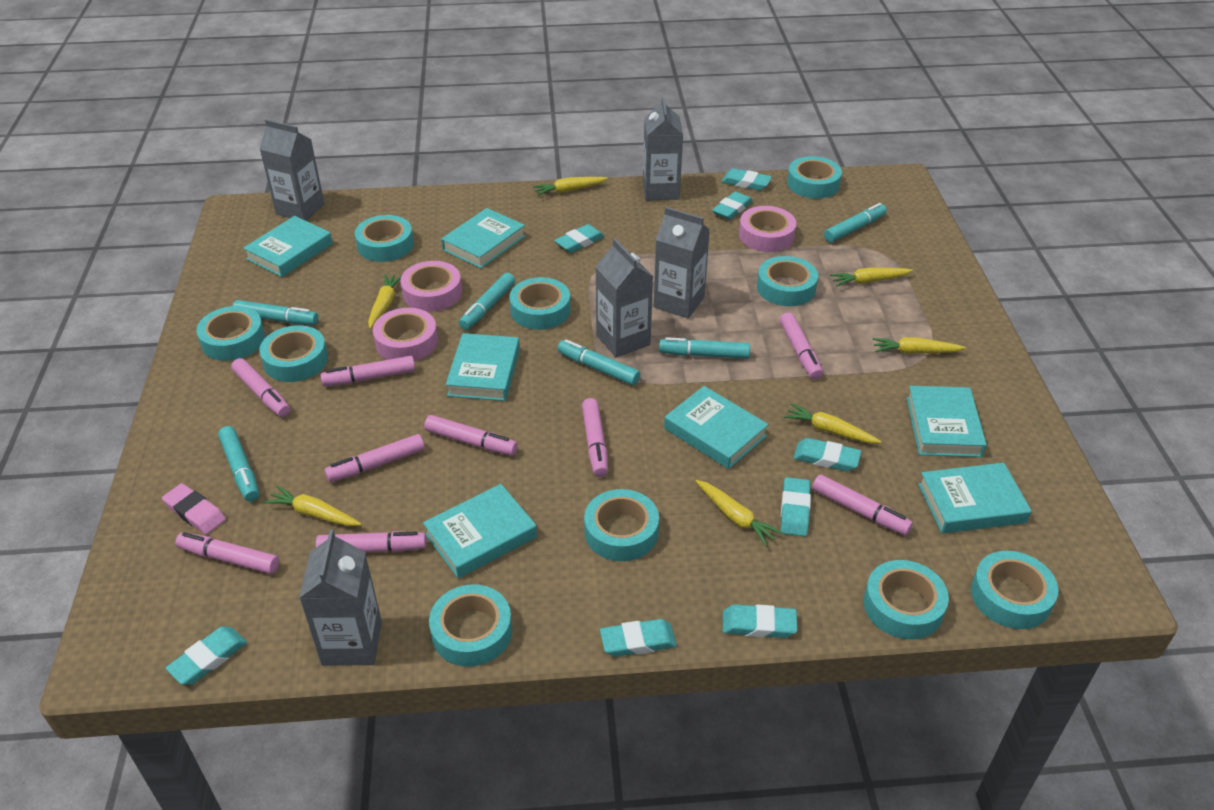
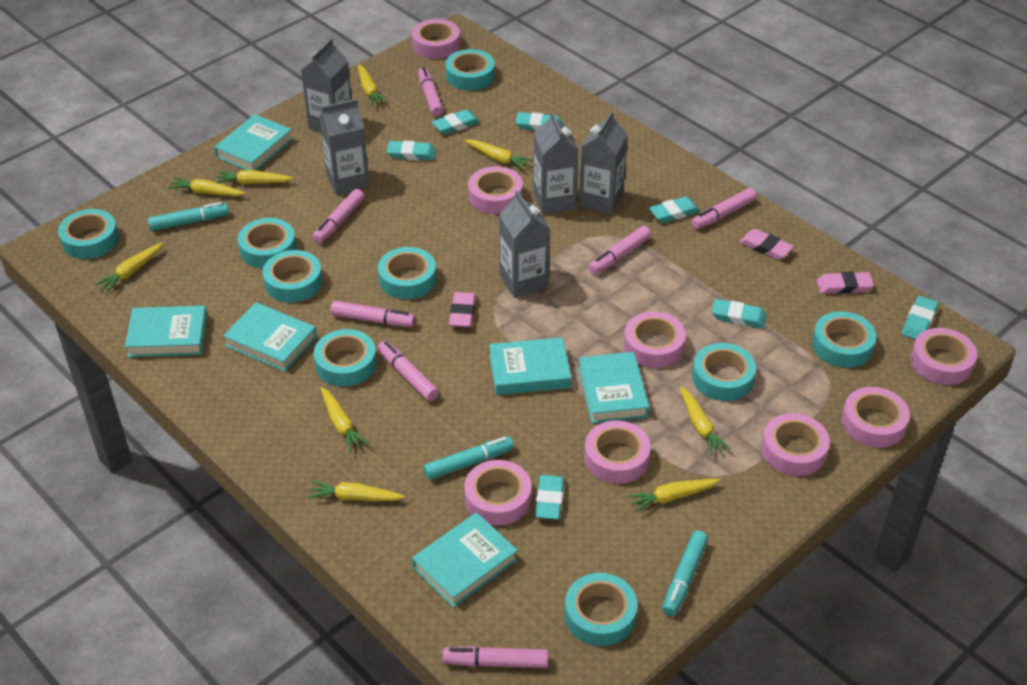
pink eraser: 1 -> 3
pink marker: 9 -> 7
pink tape: 3 -> 8
turquoise book: 7 -> 6
turquoise eraser: 8 -> 7
turquoise marker: 6 -> 3
turquoise tape: 10 -> 9
yellow carrot: 7 -> 9

